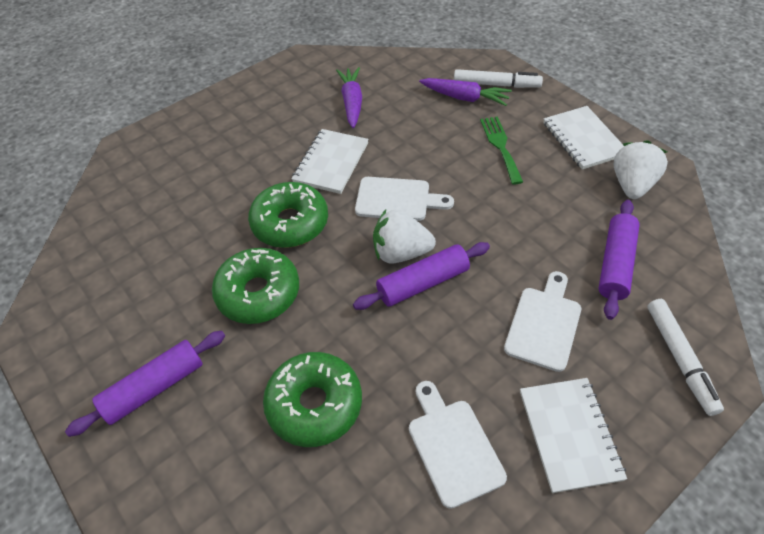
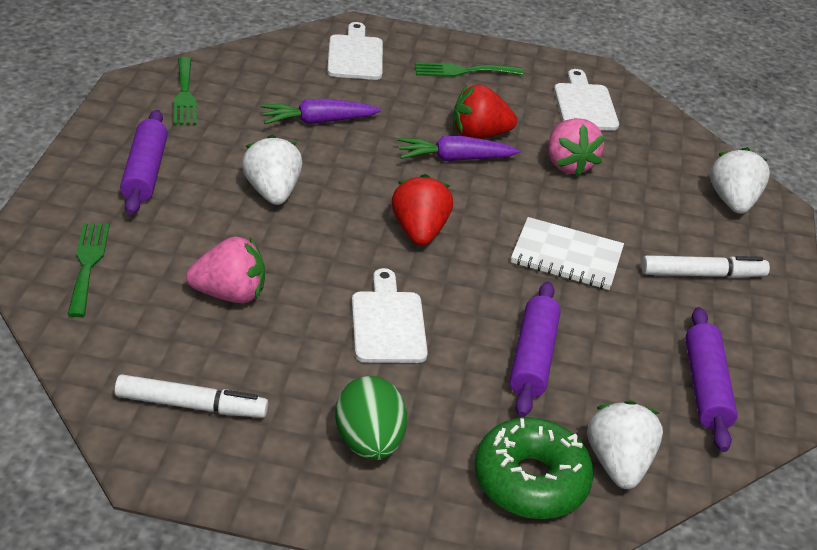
green donut: 3 -> 1
green egg: 0 -> 1
green fork: 1 -> 3
pink strawberry: 0 -> 2
red strawberry: 0 -> 2
white notebook: 3 -> 1
white strawberry: 2 -> 3

